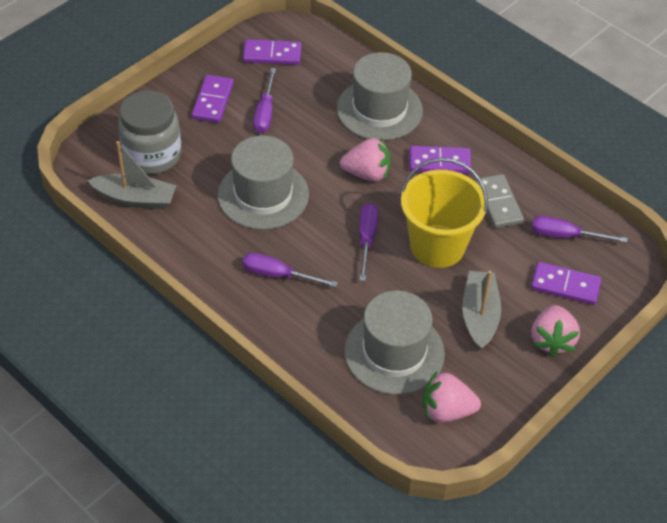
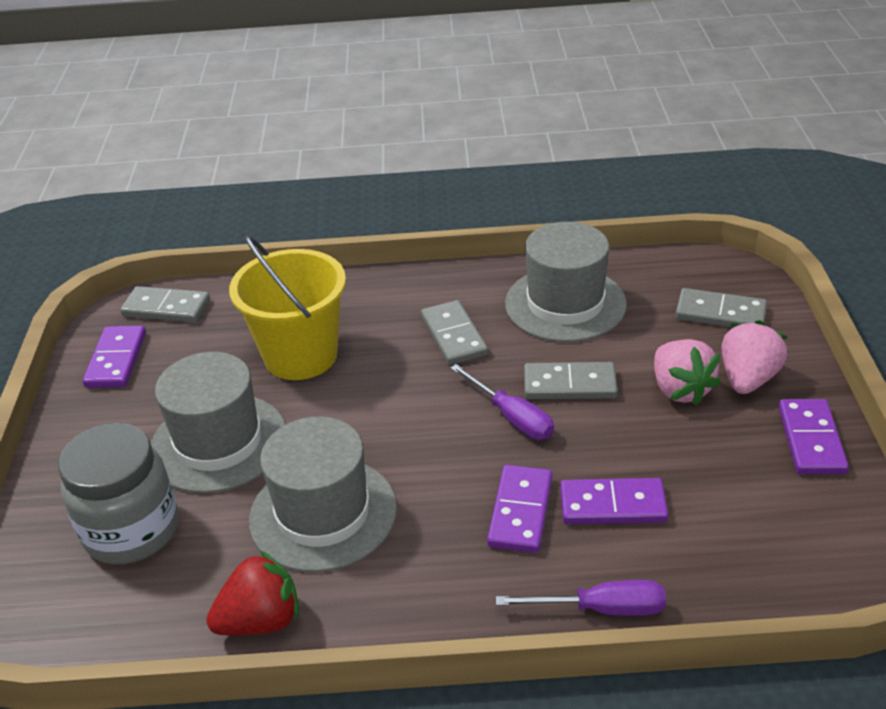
grey boat: 2 -> 0
grey domino: 1 -> 4
pink strawberry: 3 -> 2
purple screwdriver: 4 -> 2
red strawberry: 0 -> 1

